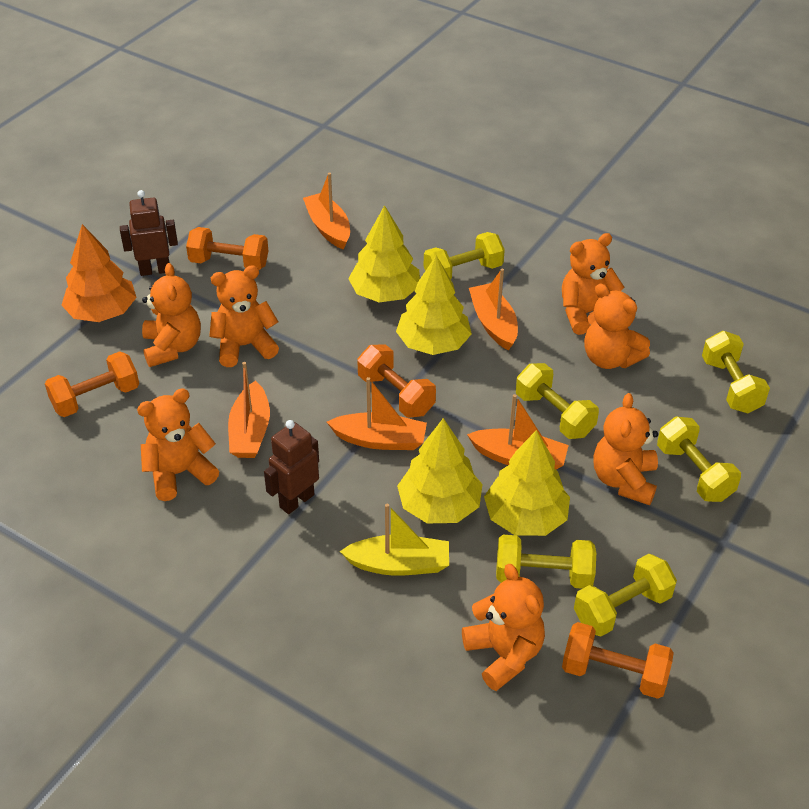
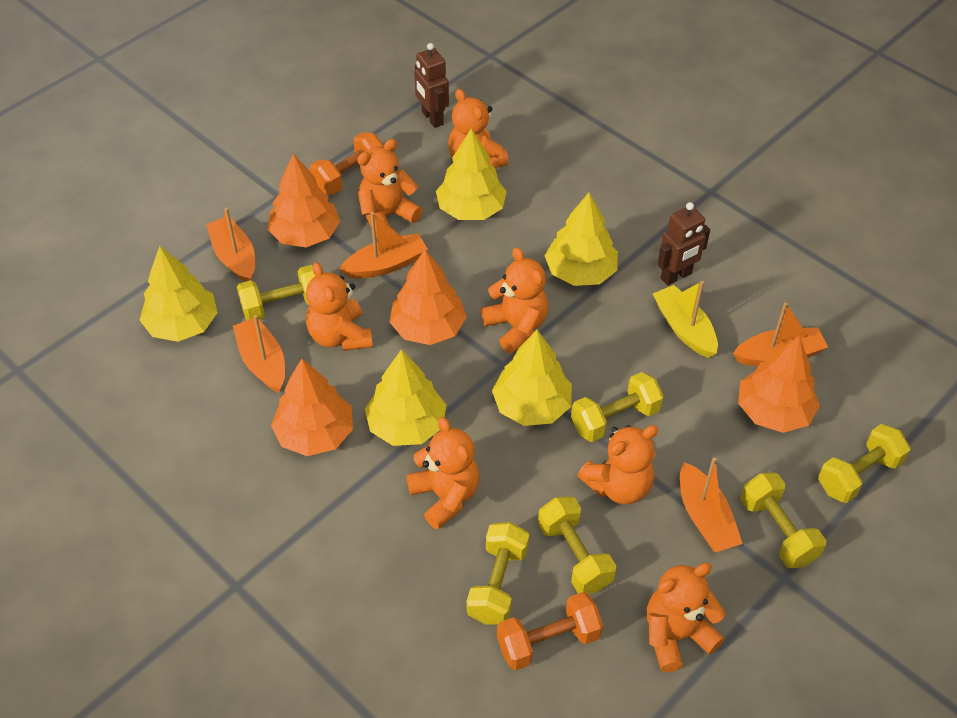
orange dumbbell: 4 -> 2
orange tree: 1 -> 4
yellow tree: 4 -> 5

